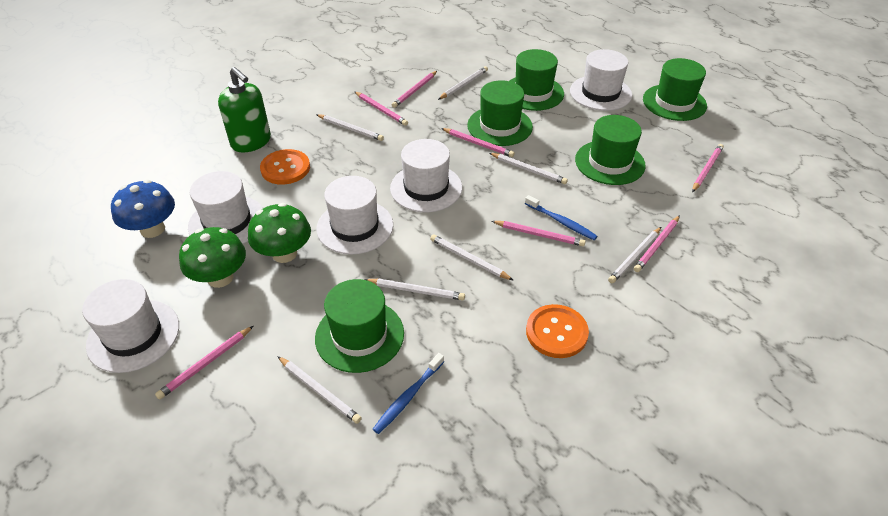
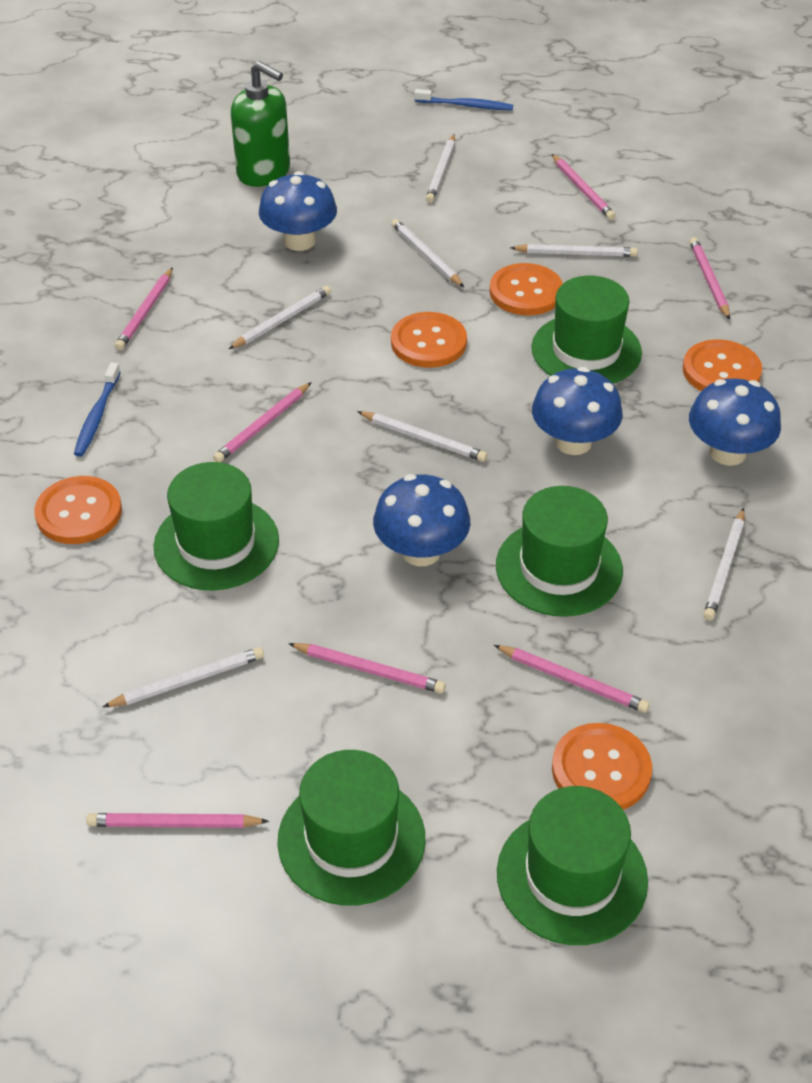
blue mushroom: 1 -> 4
green mushroom: 2 -> 0
orange button: 2 -> 5
white hat: 5 -> 0

